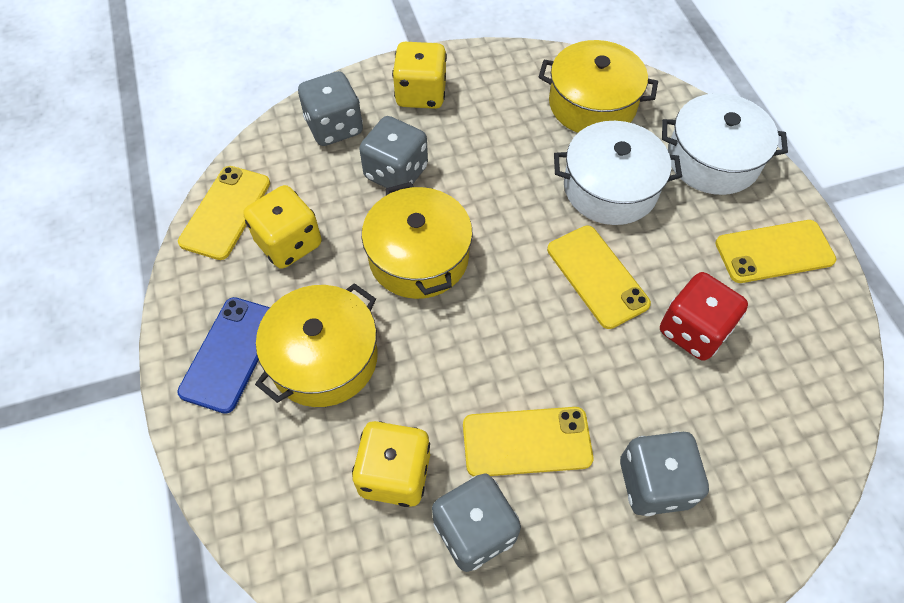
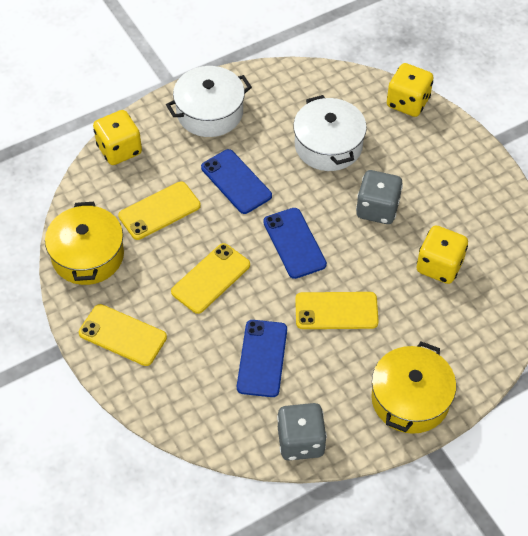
blue phone: 1 -> 3
grey dice: 4 -> 2
red dice: 1 -> 0
yellow pot: 3 -> 2

